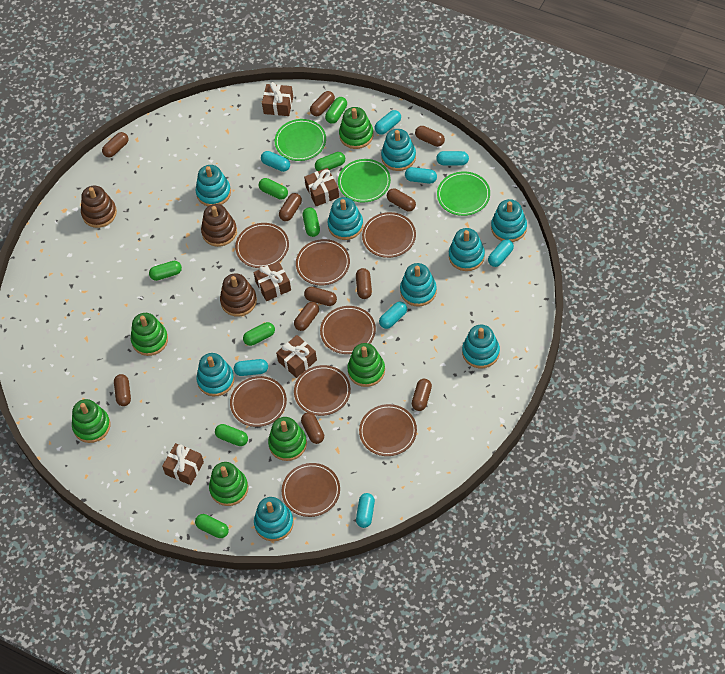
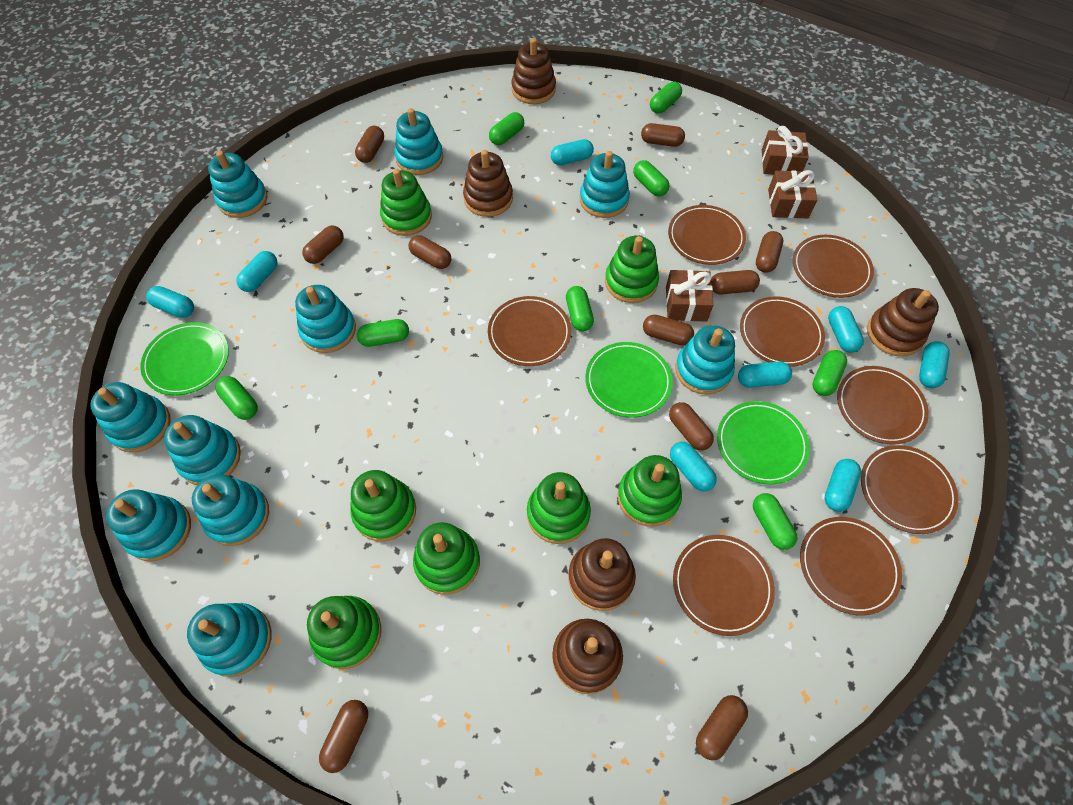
brown capsule: 11 -> 10
brown gift: 5 -> 3
brown stacking toy: 3 -> 5
green stacking toy: 6 -> 7
turquoise stacking toy: 9 -> 10

